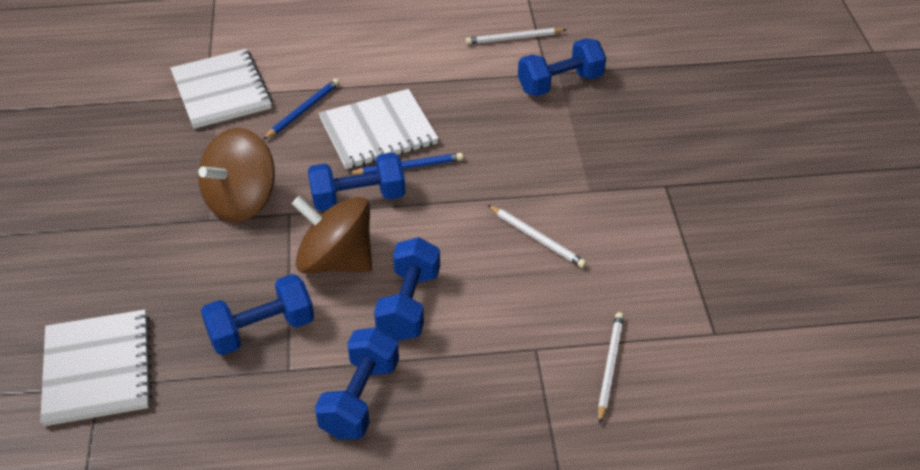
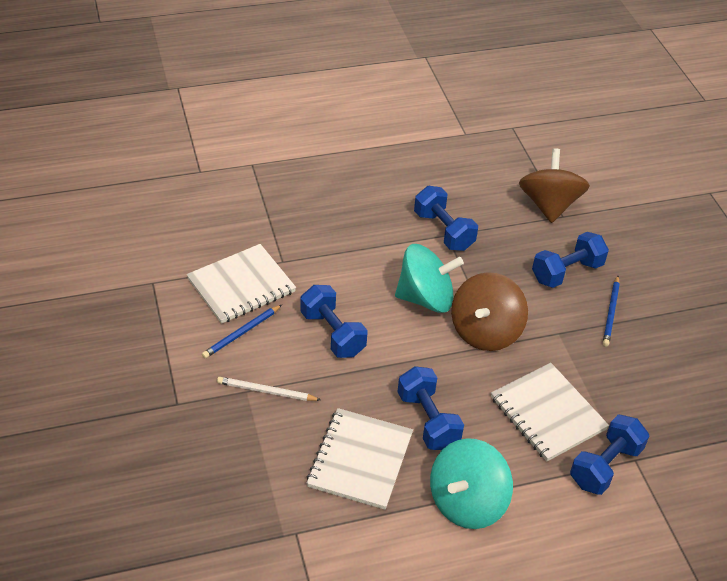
turquoise spinning top: 0 -> 2
white pencil: 3 -> 1

